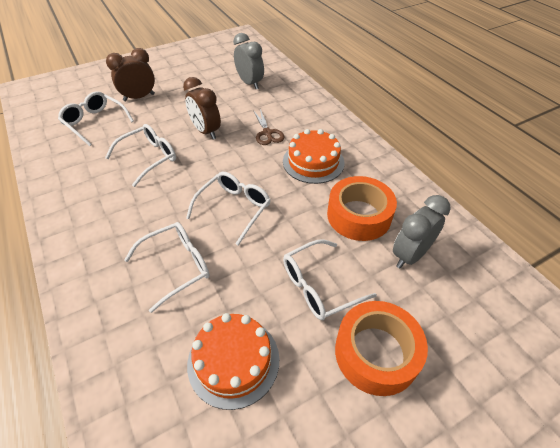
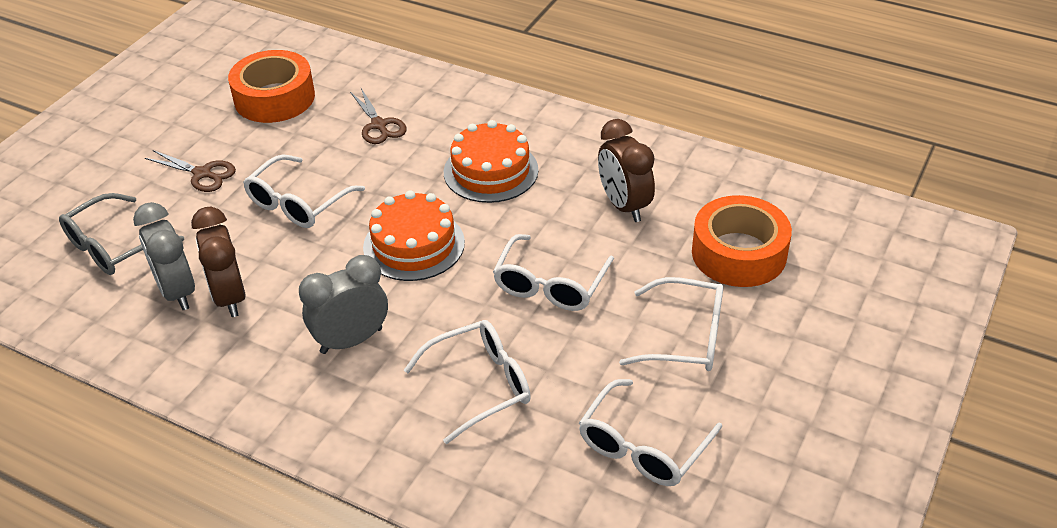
brown scissors: 1 -> 2
grey glasses: 0 -> 1

